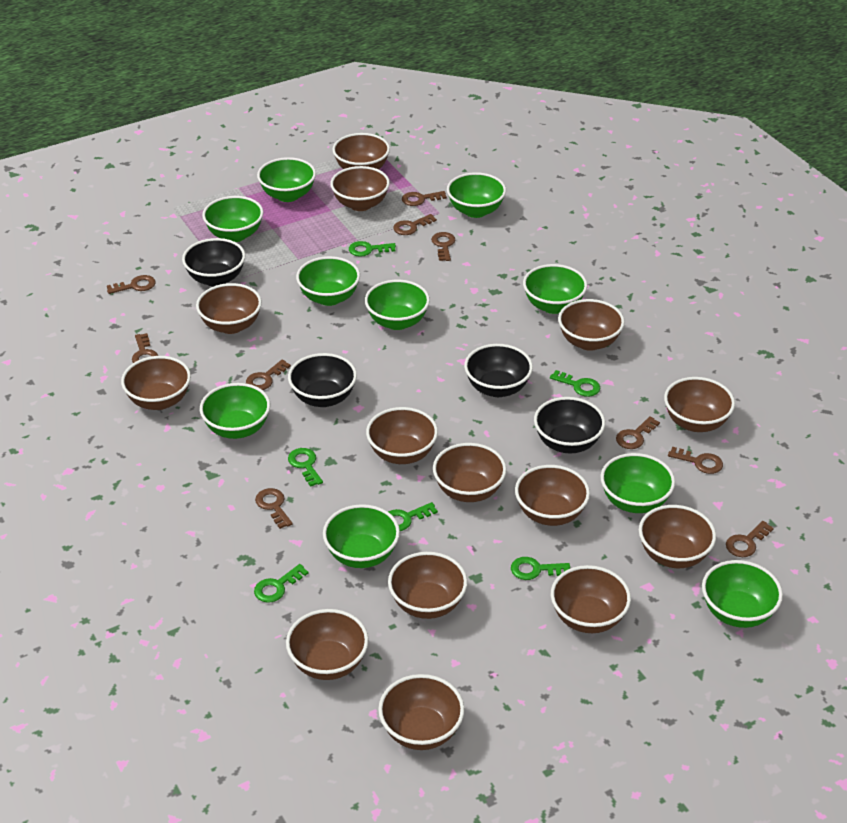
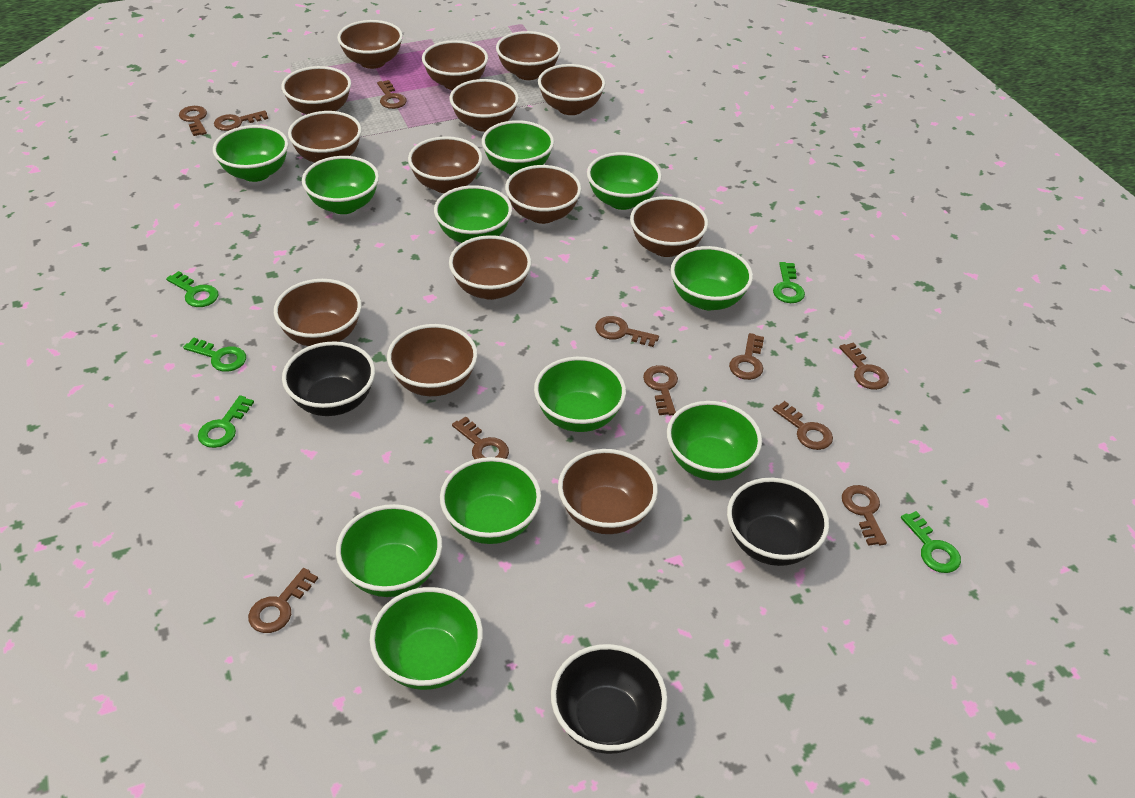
black bowl: 4 -> 3
brown key: 10 -> 11
green bowl: 10 -> 11
green key: 6 -> 5

